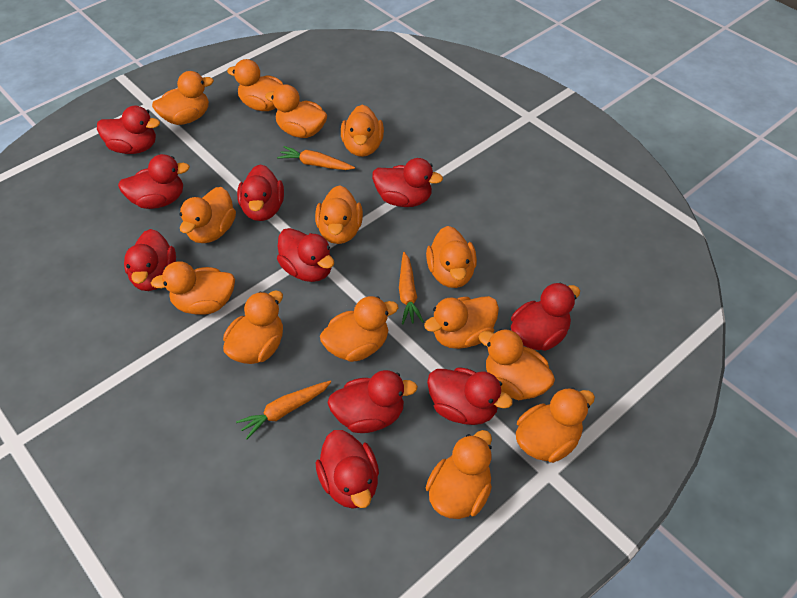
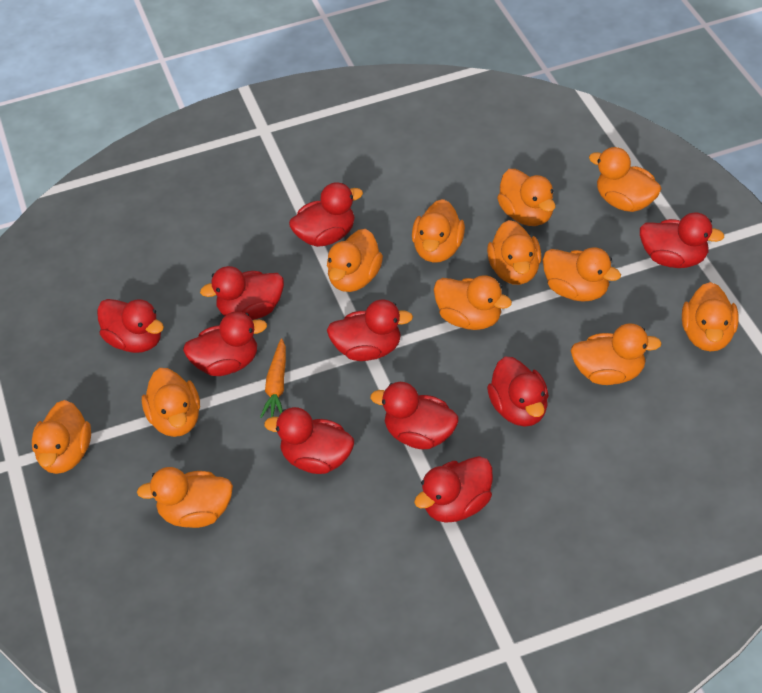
orange carrot: 3 -> 1
orange duck: 14 -> 12

